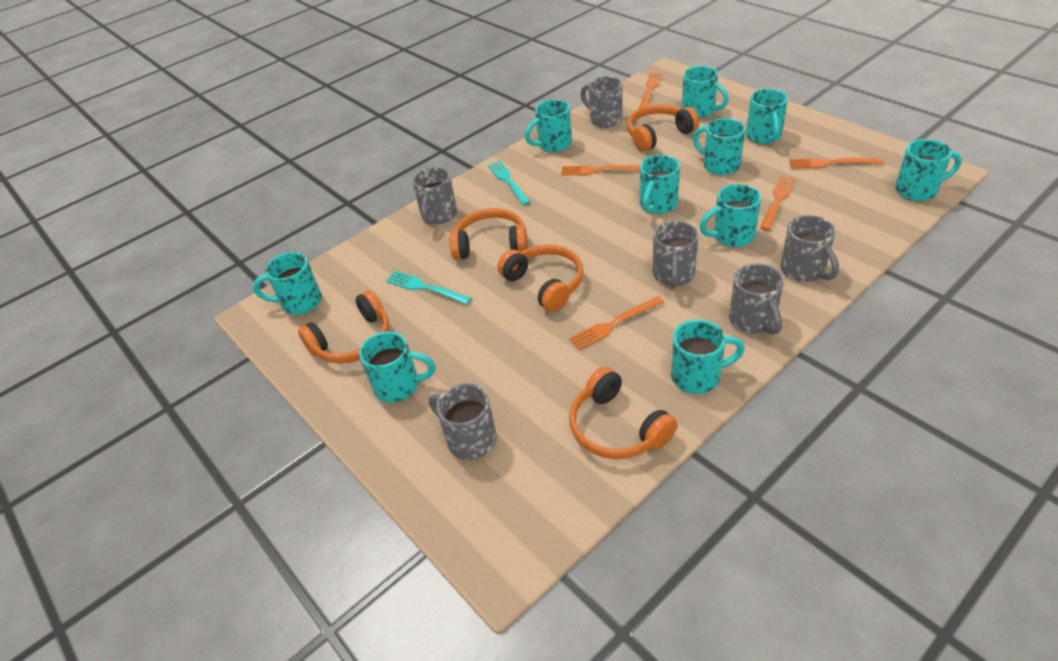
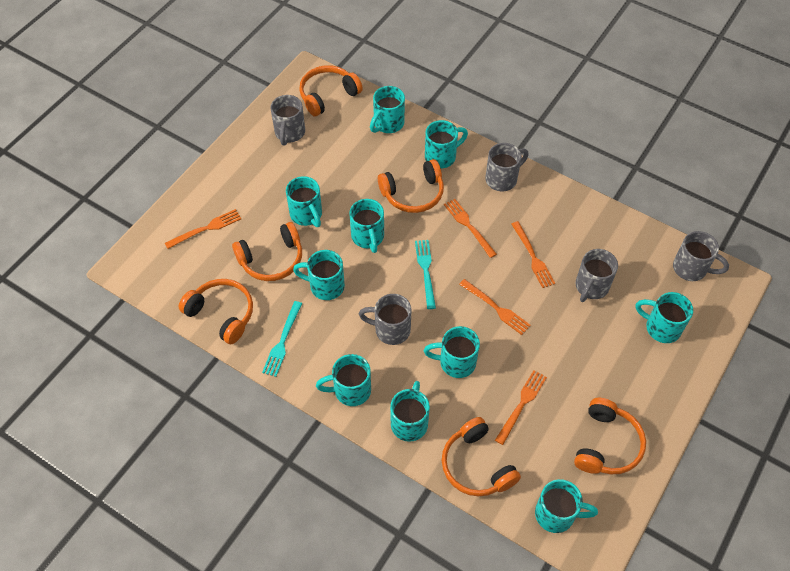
grey mug: 6 -> 5
orange headphones: 5 -> 6

